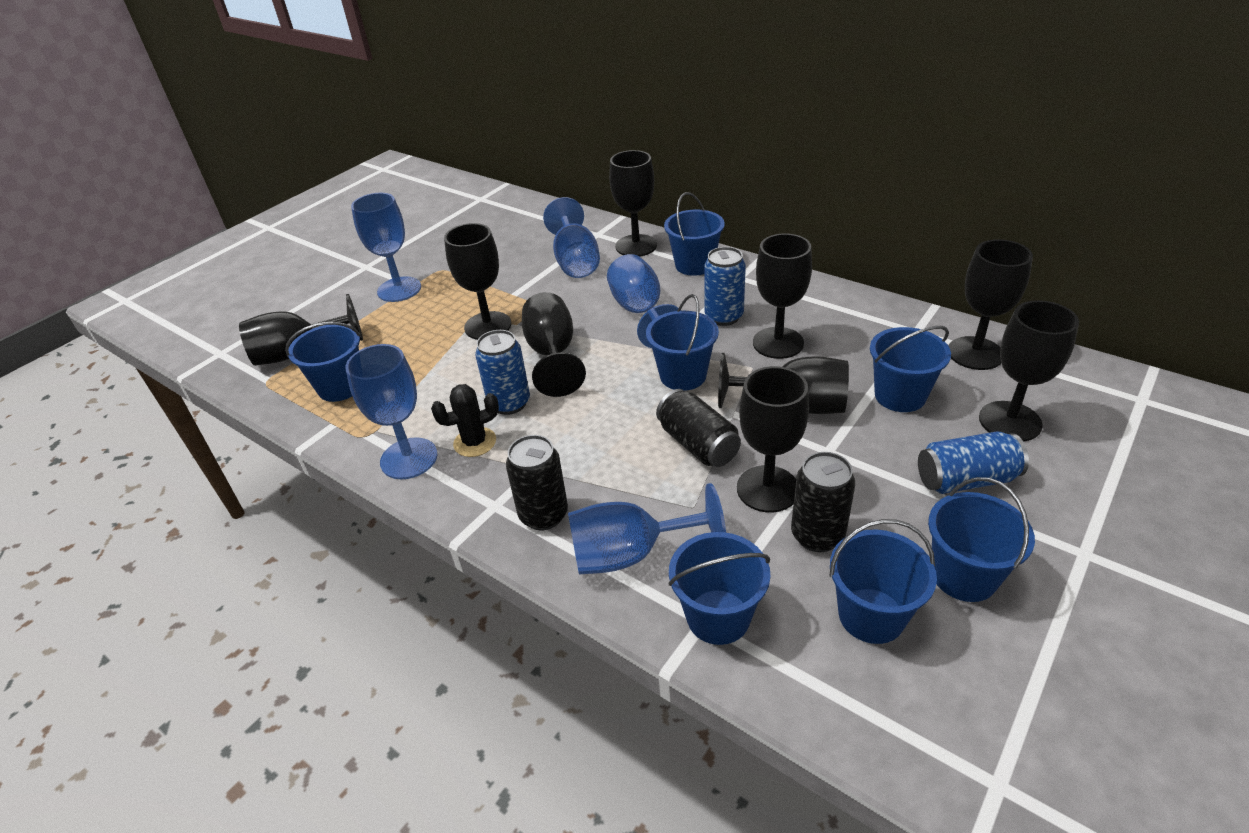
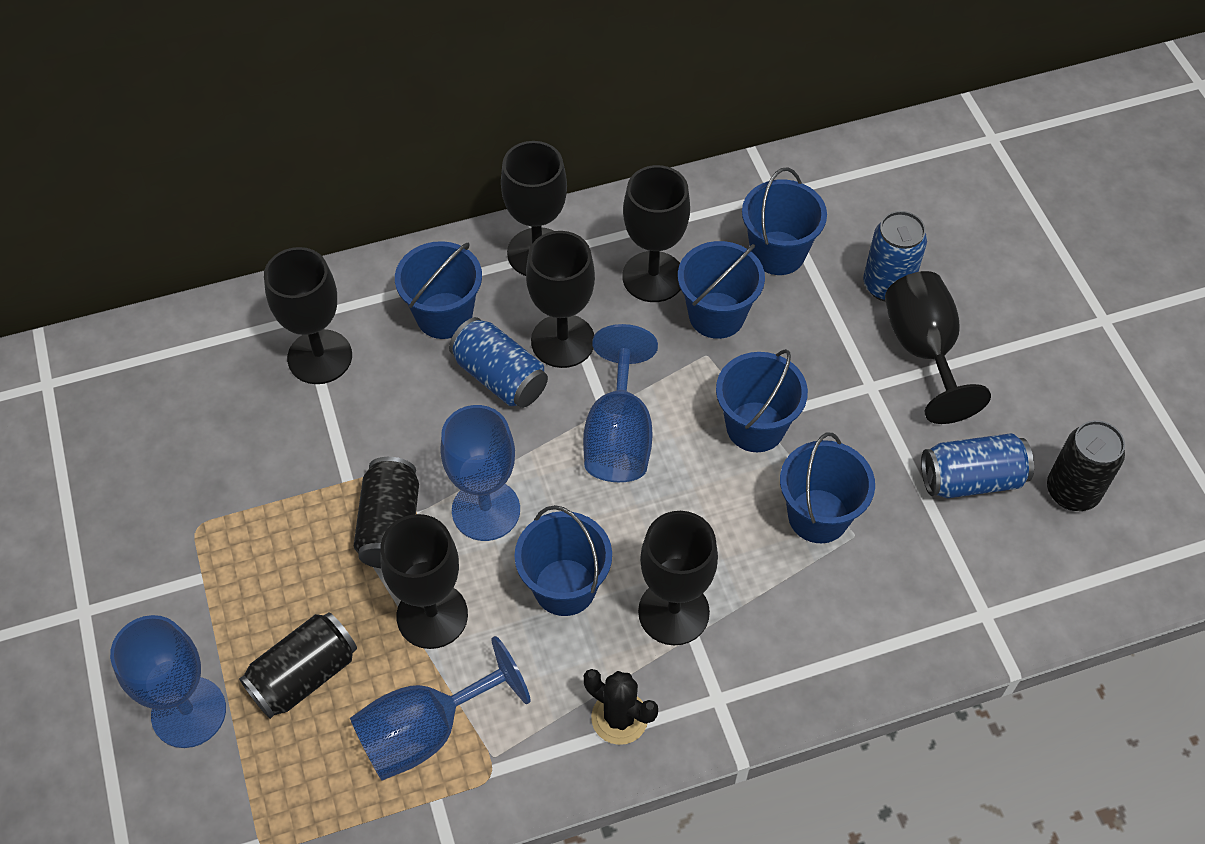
black goblet: 9 -> 7
blue bucket: 7 -> 6
blue goblet: 5 -> 4

